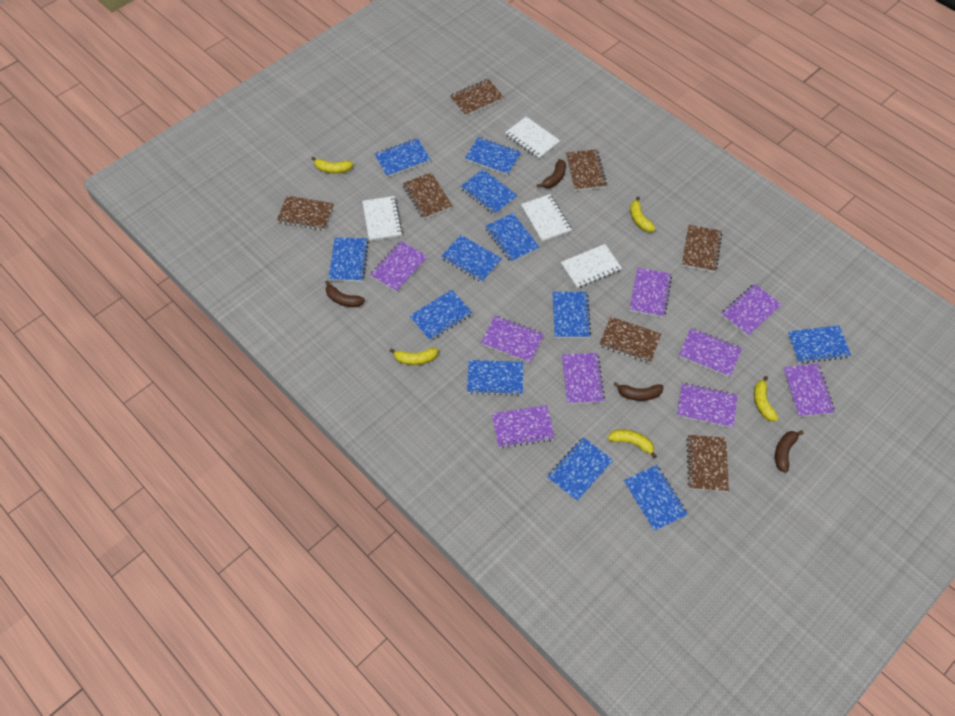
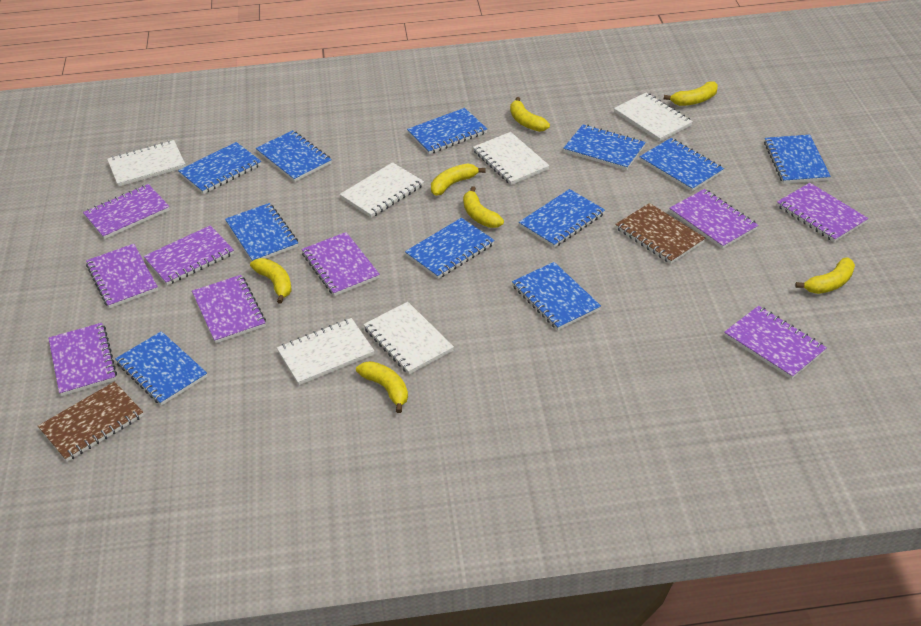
blue notebook: 12 -> 11
brown banana: 4 -> 0
brown notebook: 7 -> 2
white notebook: 4 -> 6
yellow banana: 5 -> 7

